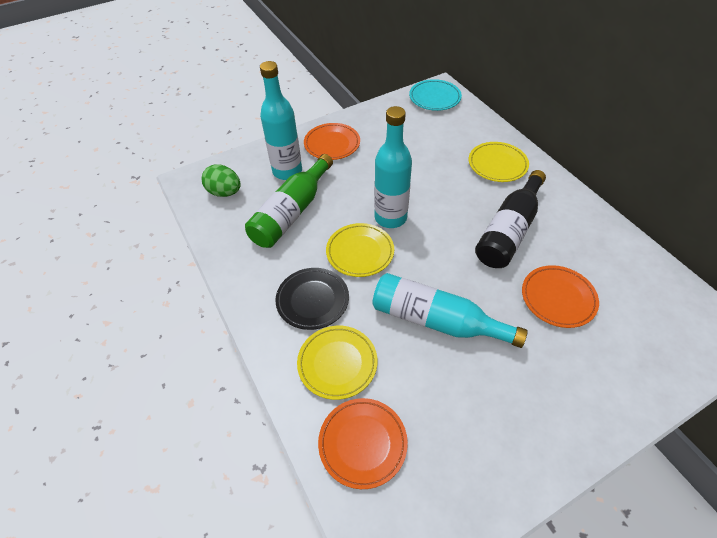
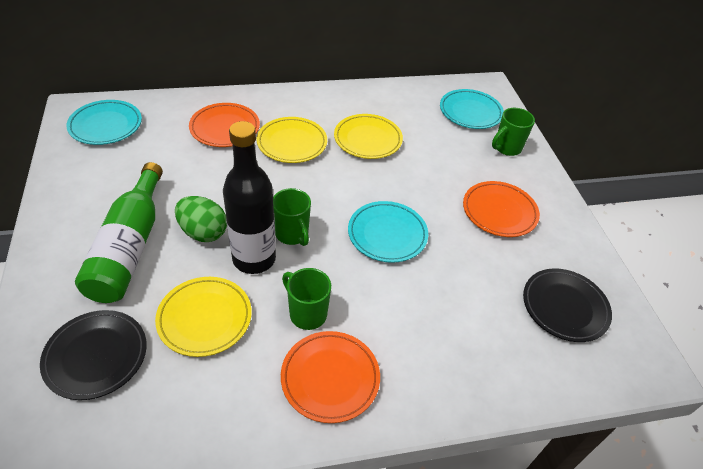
black plate: 1 -> 2
green mug: 0 -> 3
turquoise bottle: 3 -> 0
turquoise plate: 1 -> 3

